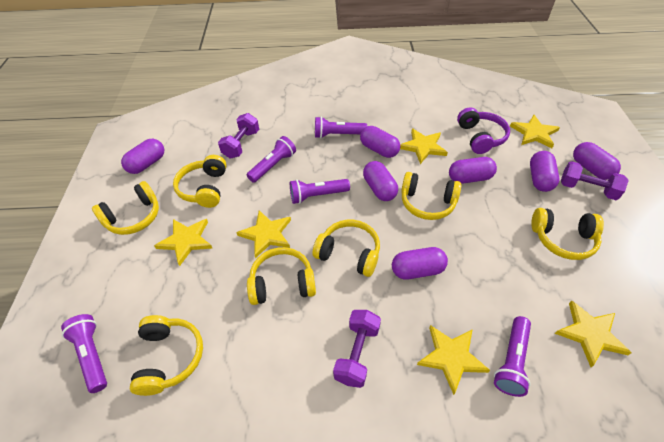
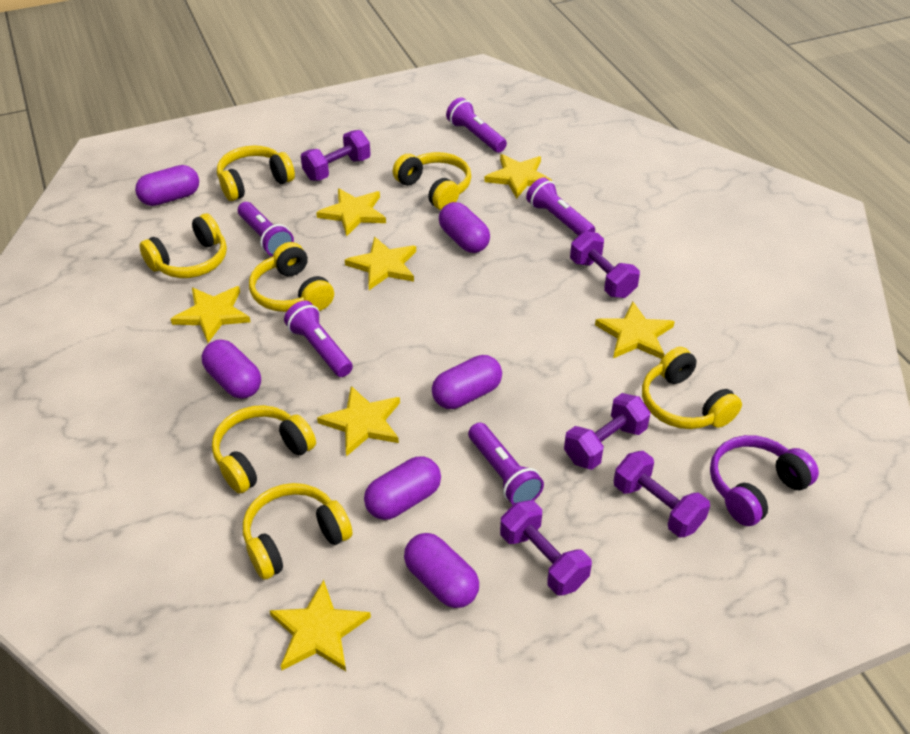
purple capsule: 7 -> 6
purple dumbbell: 3 -> 5
yellow star: 6 -> 7

